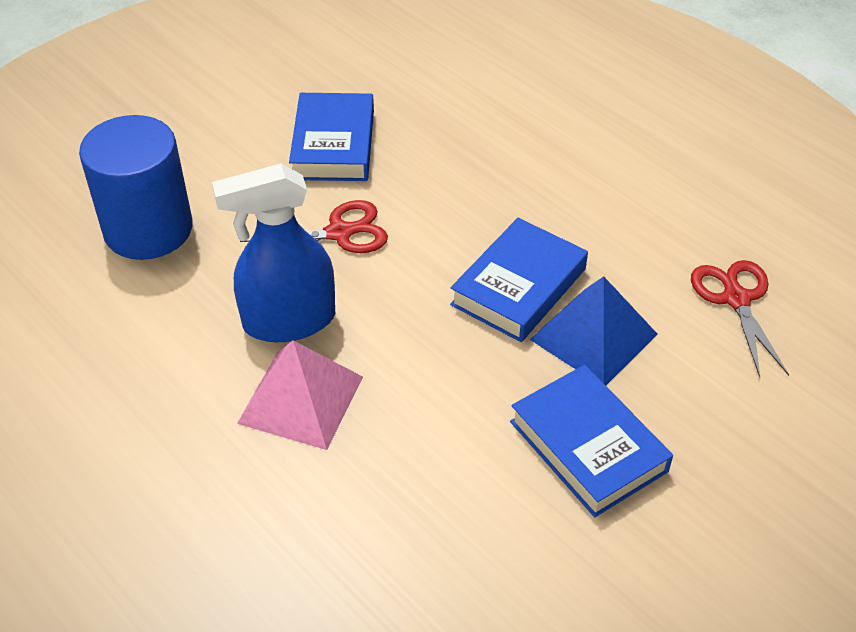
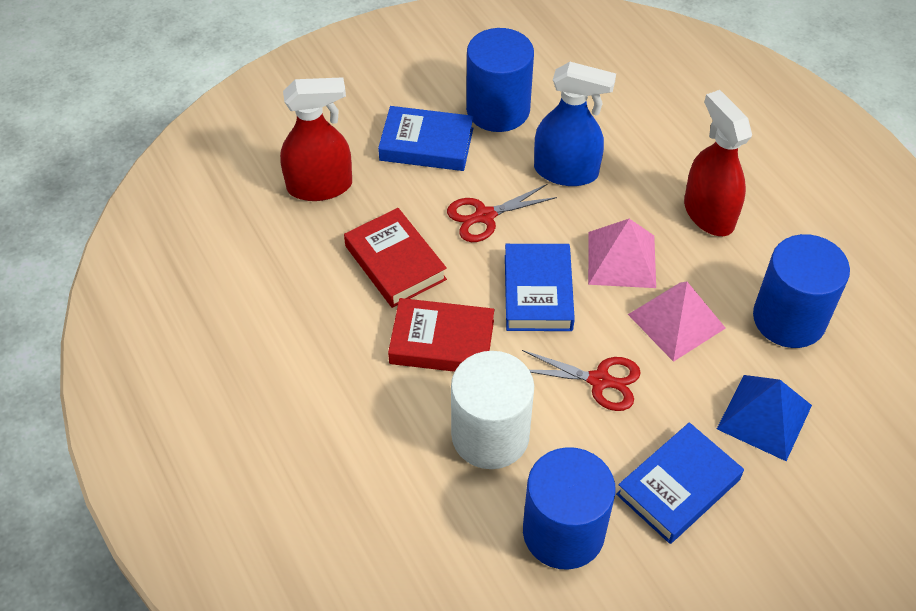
blue cylinder: 1 -> 3
pink pyramid: 1 -> 2
red book: 0 -> 2
red spray bottle: 0 -> 2
white cylinder: 0 -> 1

